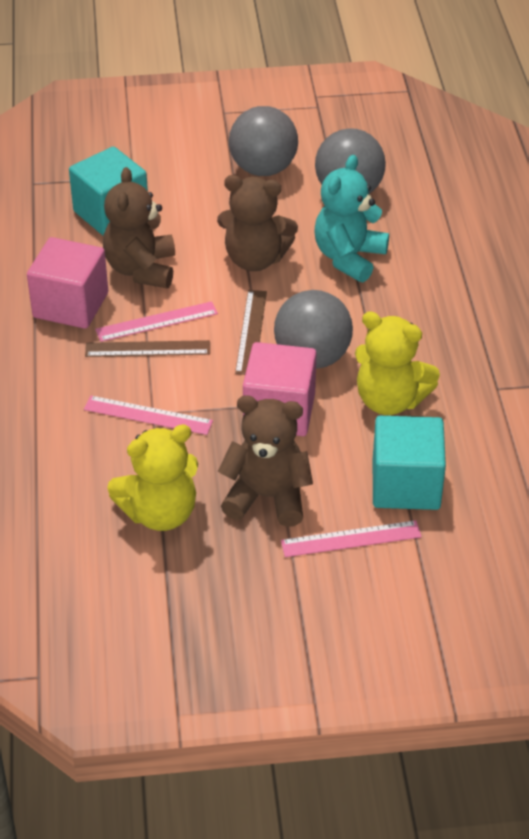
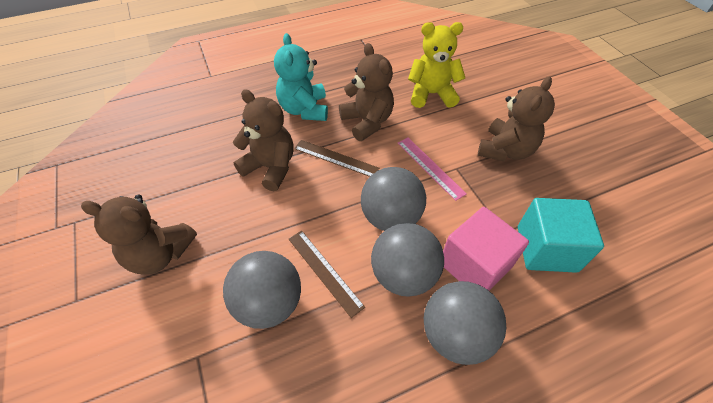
brown teddy bear: 3 -> 4
grey ball: 3 -> 4
pink cube: 2 -> 1
pink ruler: 3 -> 1
turquoise cube: 2 -> 1
yellow teddy bear: 2 -> 1

